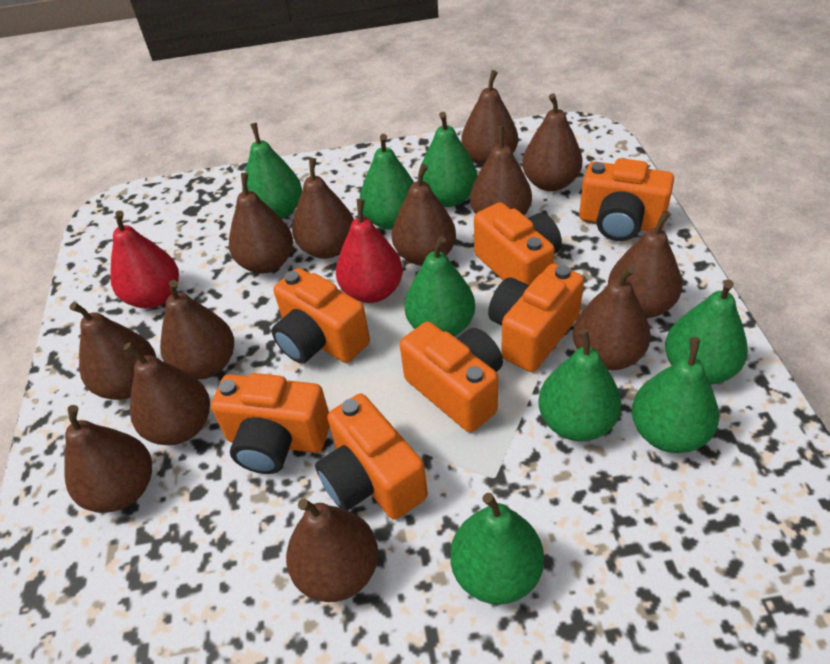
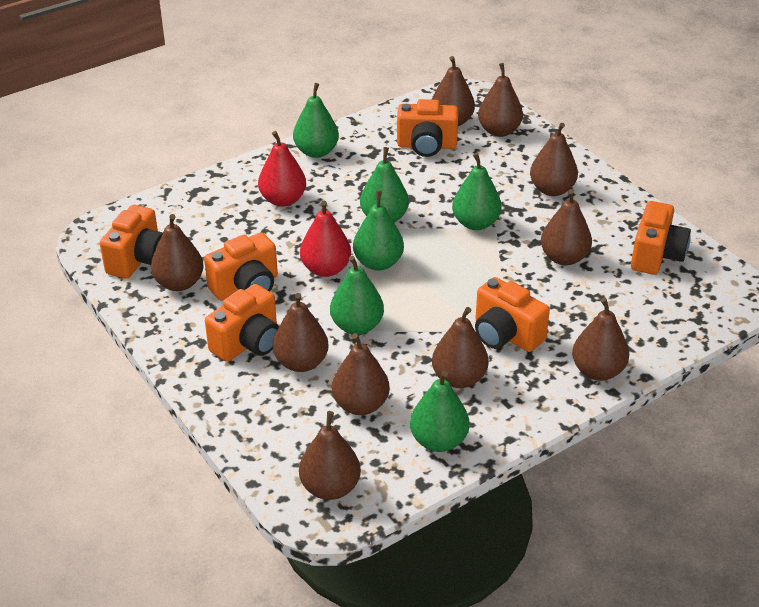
brown pear: 13 -> 10
green pear: 8 -> 6
orange camera: 7 -> 6

